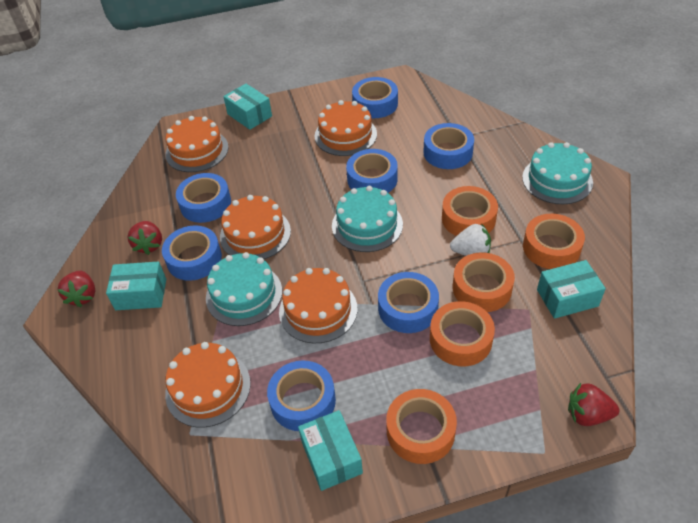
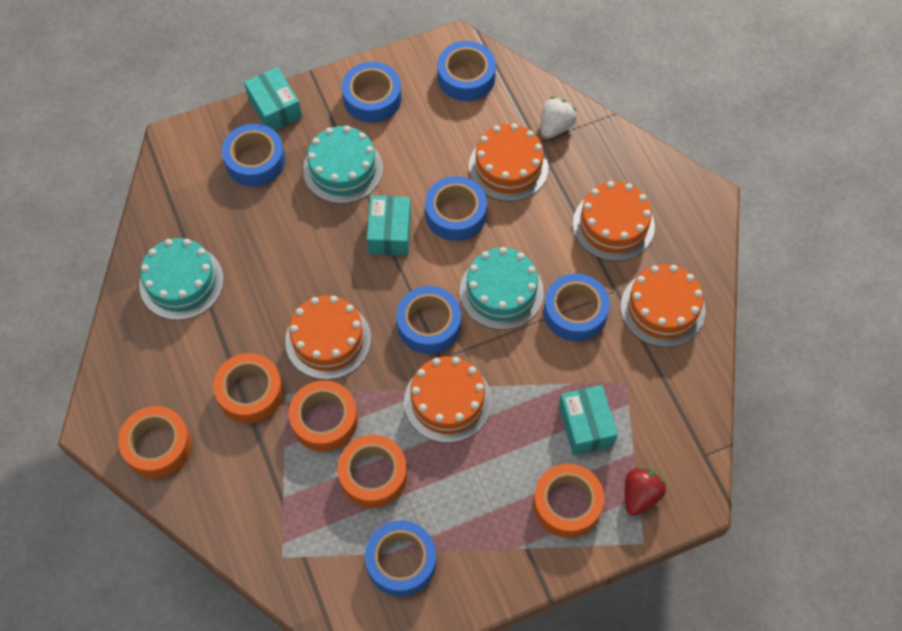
red strawberry: 3 -> 1
turquoise box: 4 -> 3

